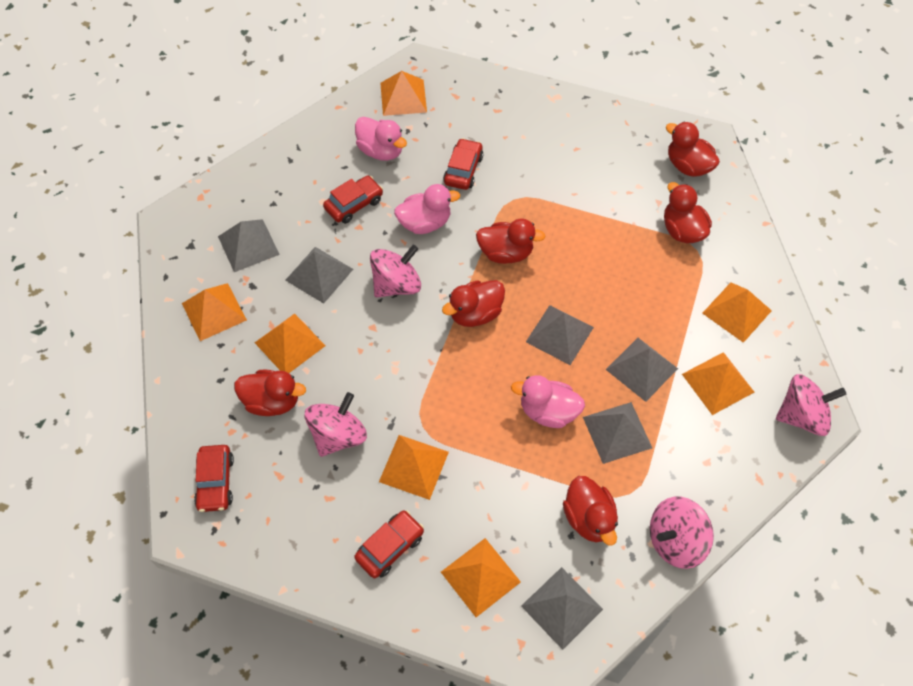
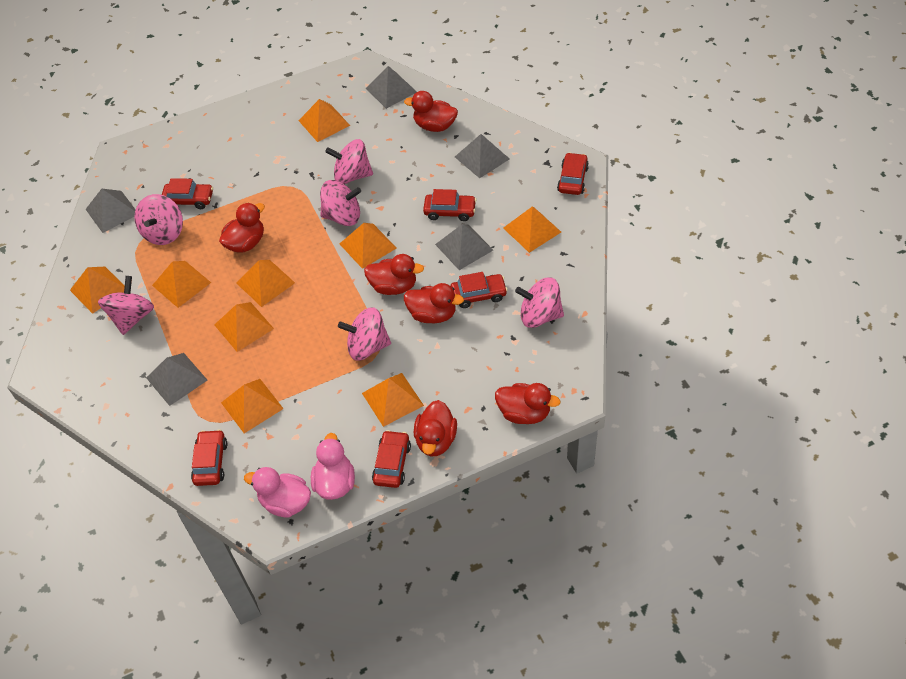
grey pyramid: 6 -> 5
orange pyramid: 7 -> 9
pink duck: 3 -> 2
pink spinning top: 4 -> 6
red car: 4 -> 6

